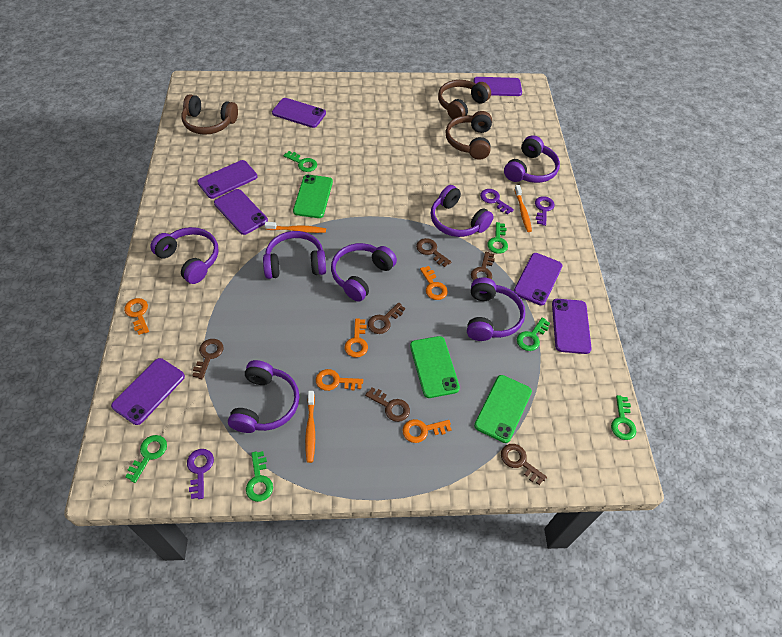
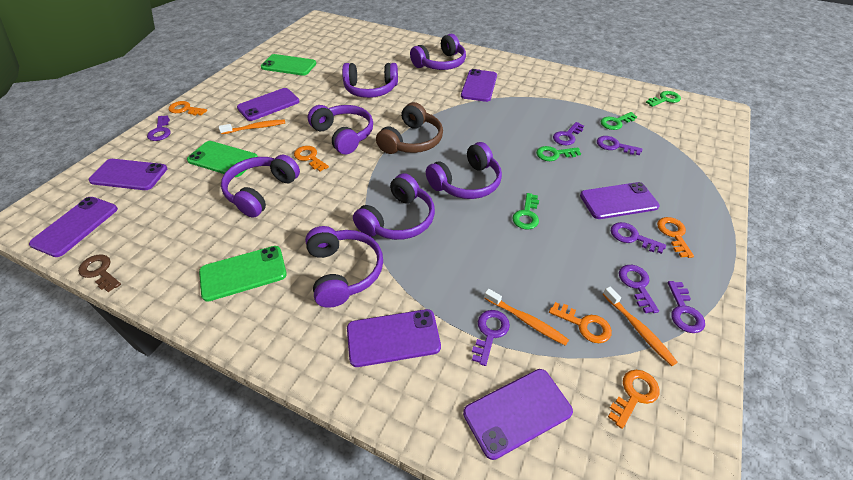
brown headphones: 3 -> 1
brown key: 6 -> 1
green key: 6 -> 4
purple key: 3 -> 7

